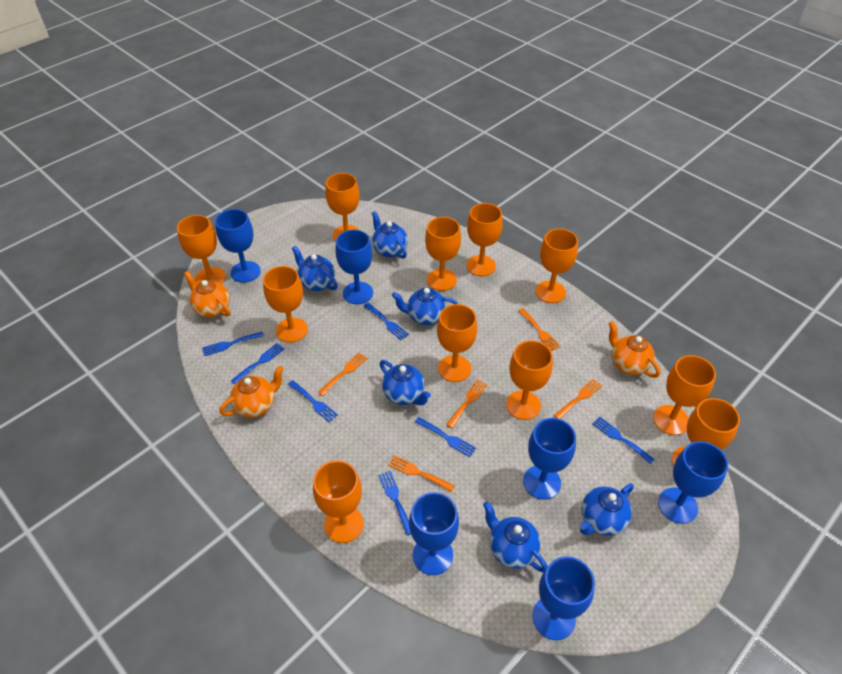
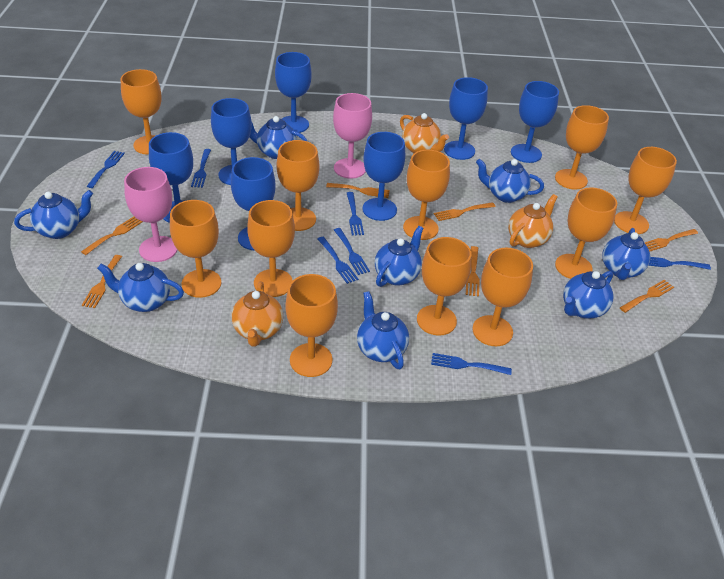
blue goblet: 6 -> 7
blue teapot: 6 -> 8
orange fork: 5 -> 7
pink goblet: 0 -> 2

